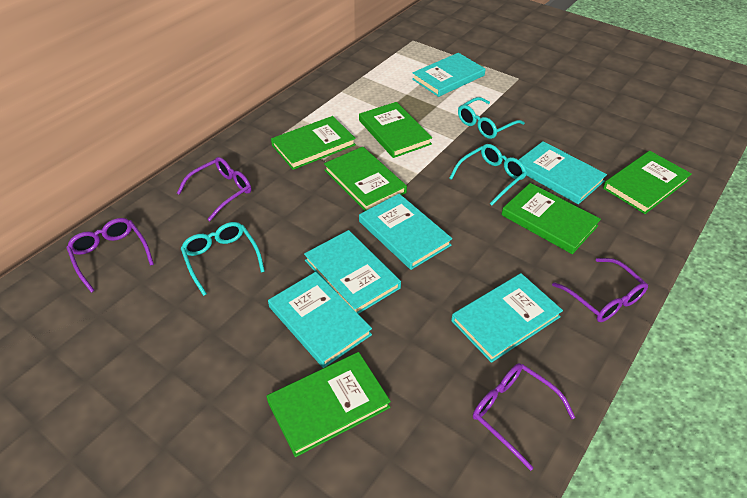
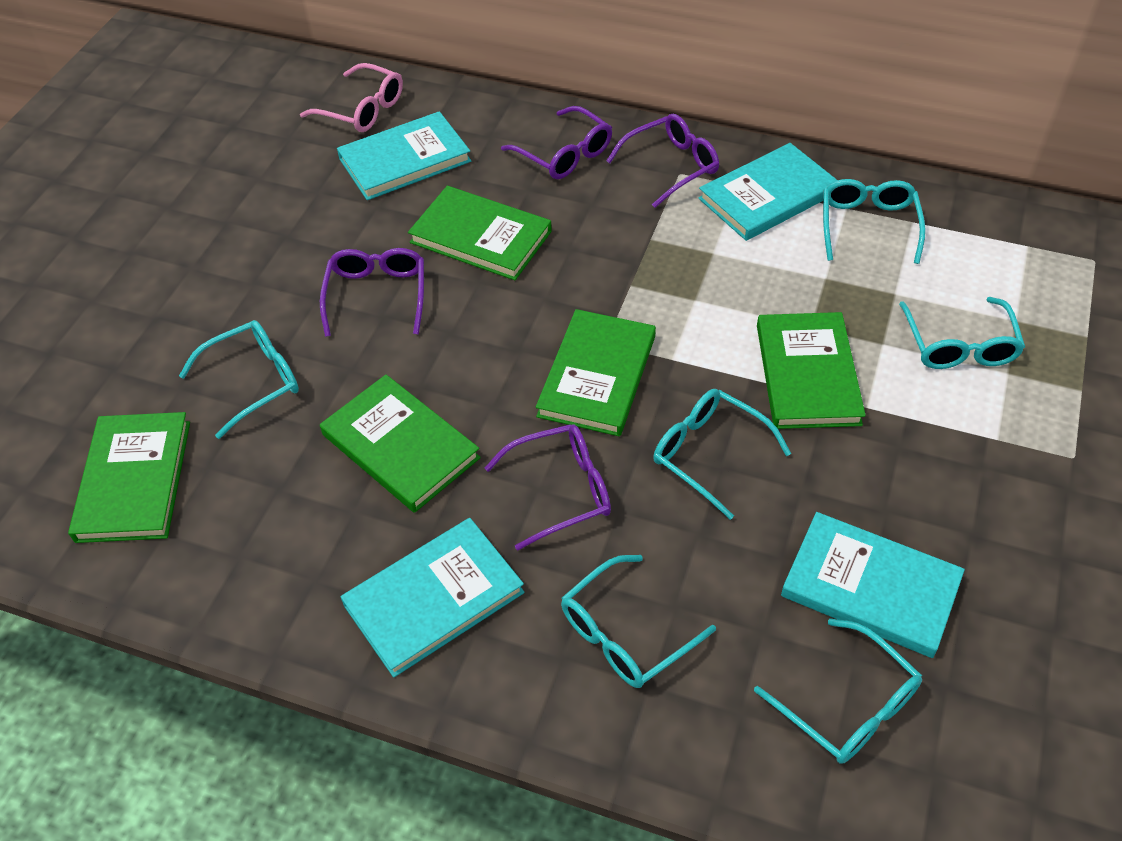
green book: 6 -> 5
pink glasses: 0 -> 1
turquoise book: 6 -> 4
turquoise glasses: 3 -> 6

